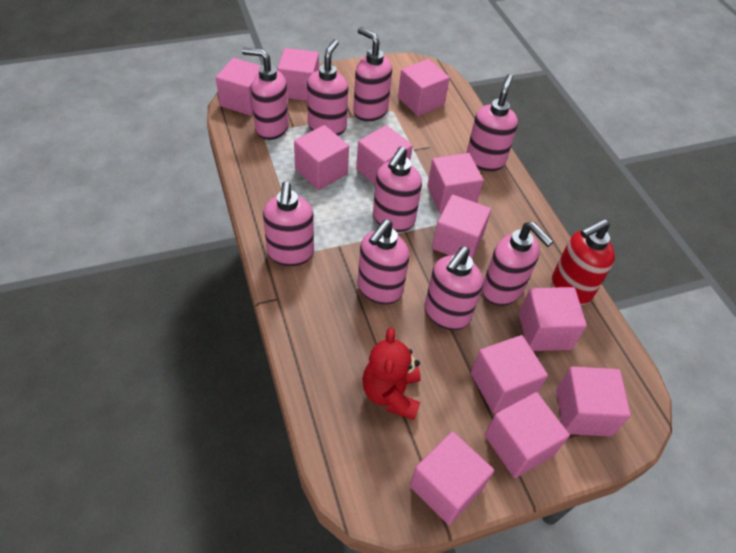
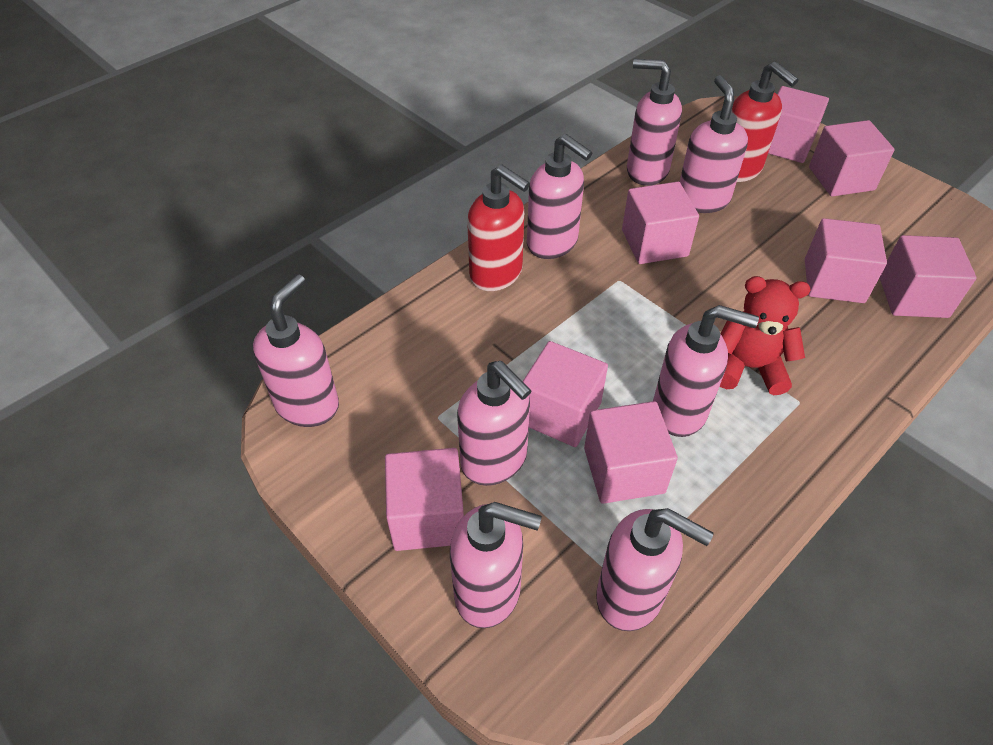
pink cube: 12 -> 8
pink soap dispenser: 9 -> 8
red soap dispenser: 1 -> 2

